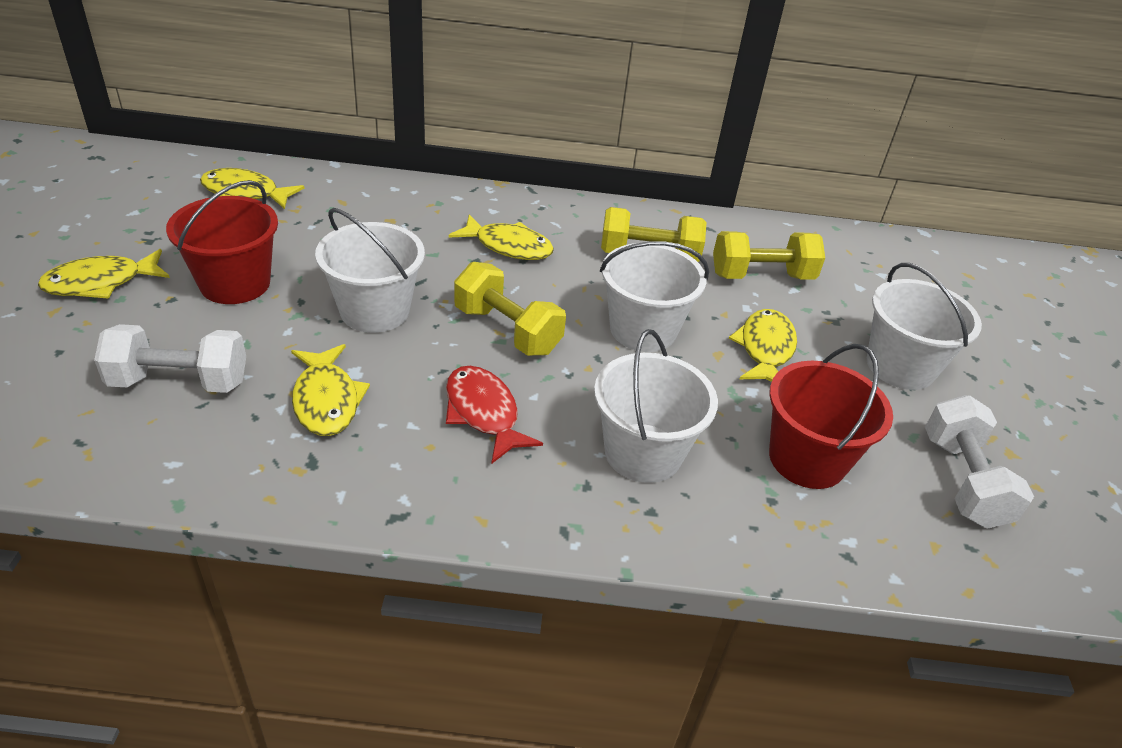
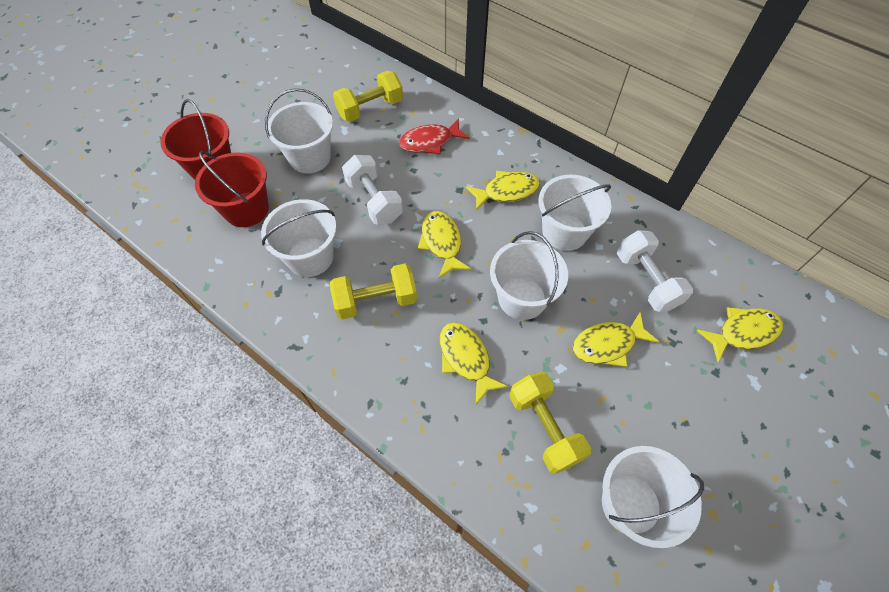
white bucket: 4 -> 5

